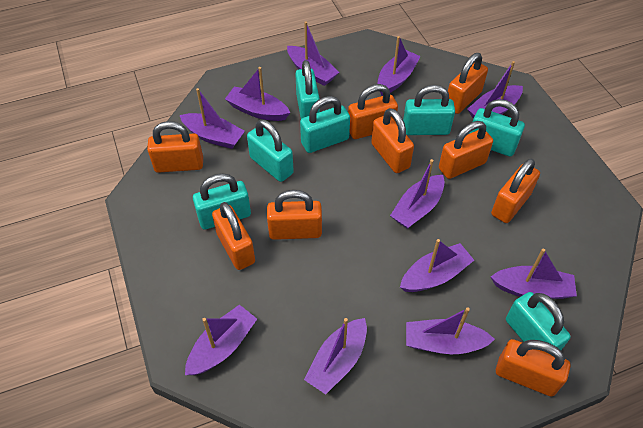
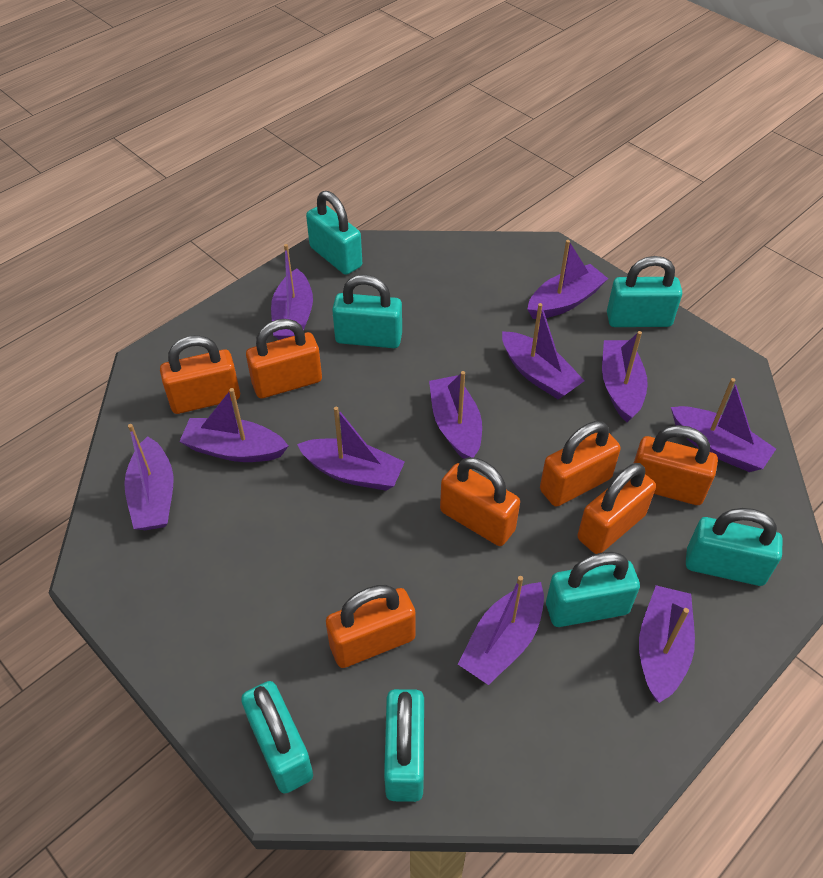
orange padlock: 9 -> 7

